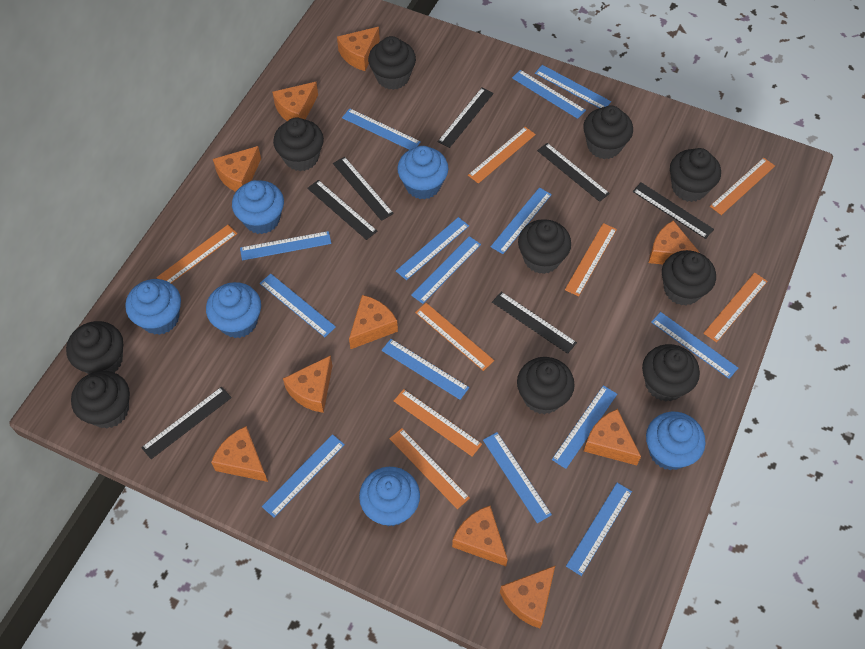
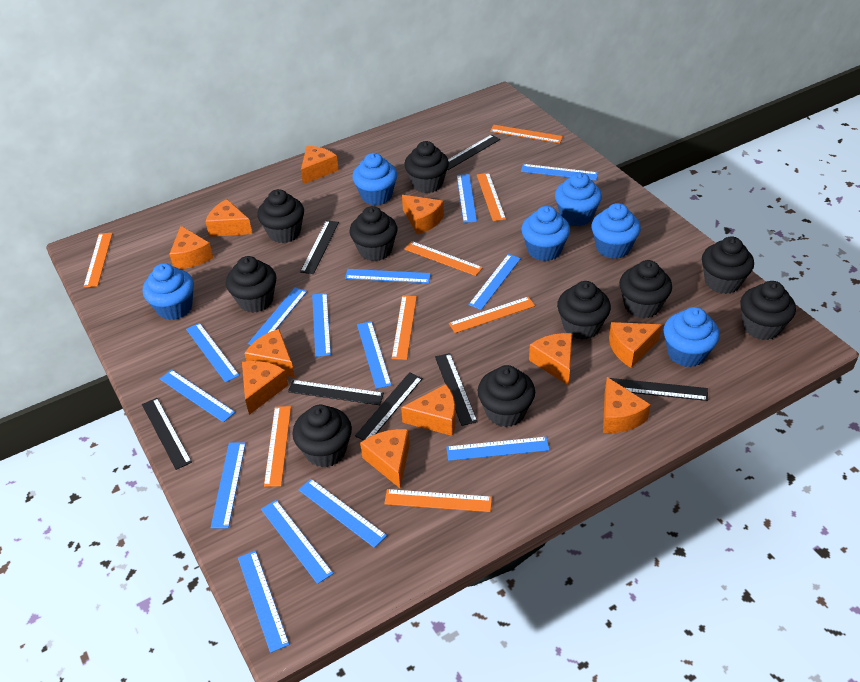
orange cheese: 10 -> 11

